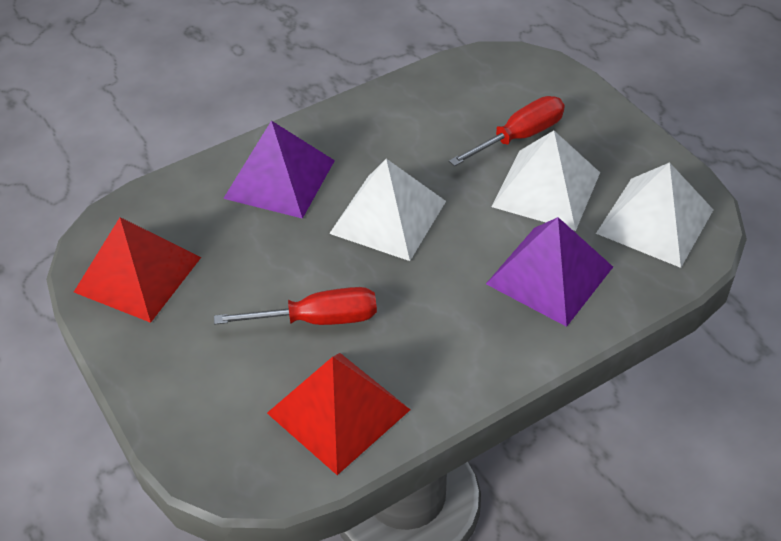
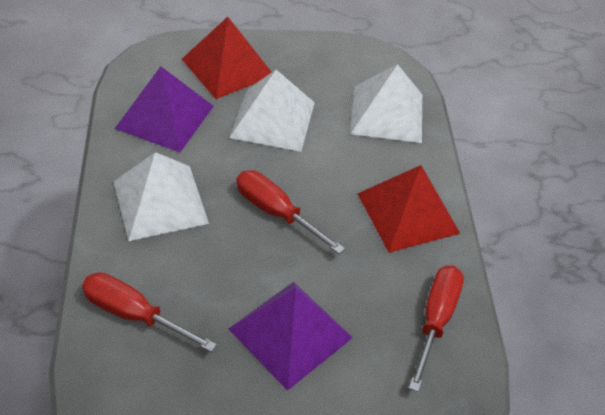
red screwdriver: 2 -> 3

